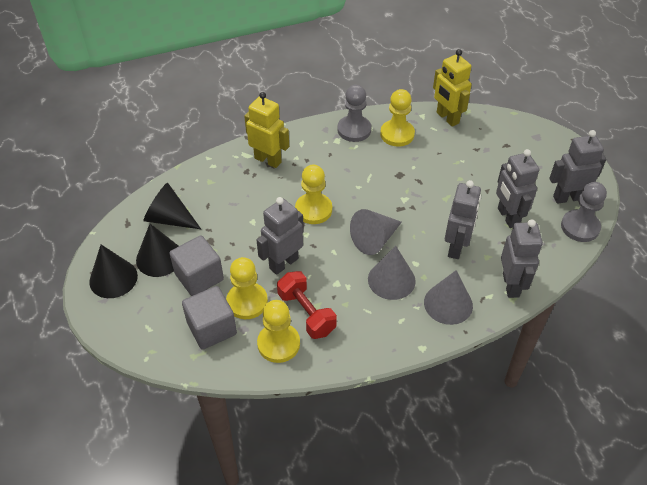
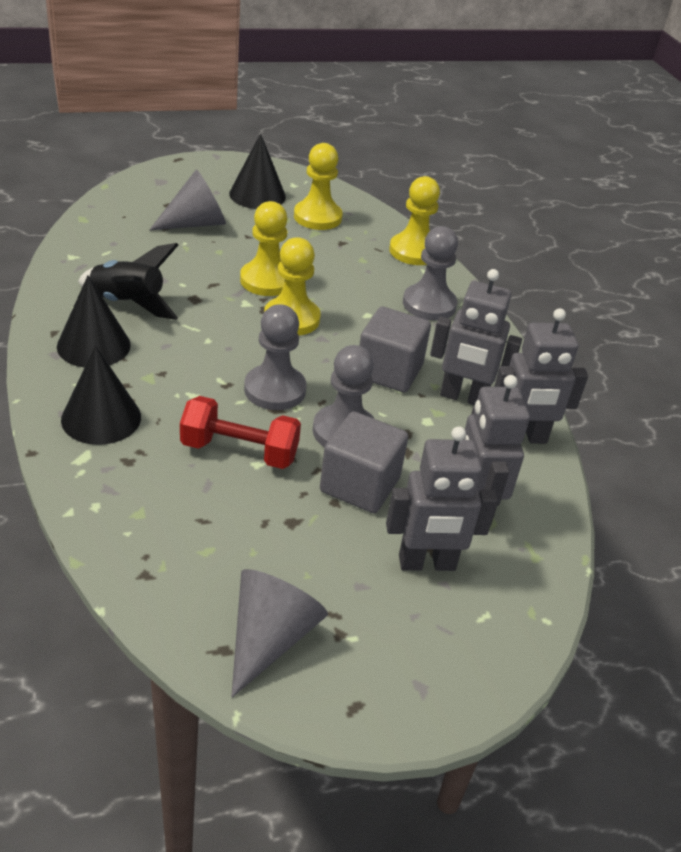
black rocket: 0 -> 1
grey cone: 3 -> 2
grey pawn: 2 -> 3
grey robot: 5 -> 4
yellow robot: 2 -> 0

